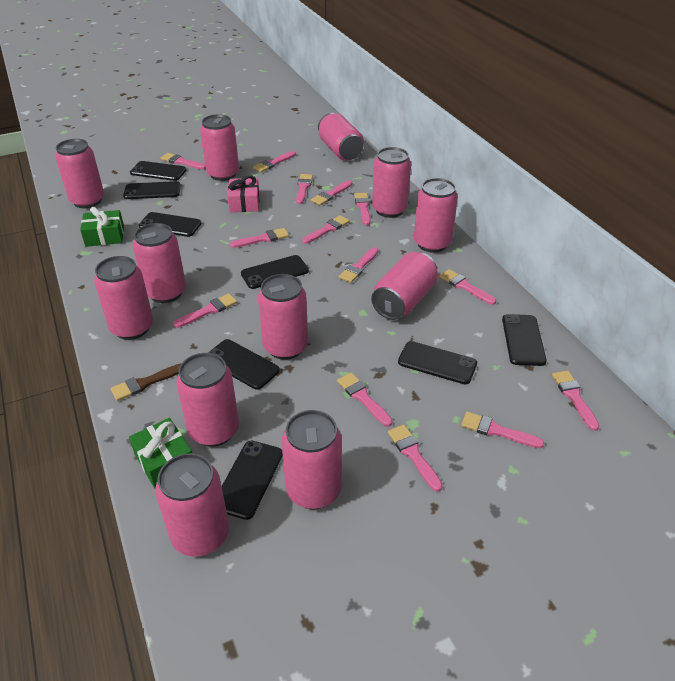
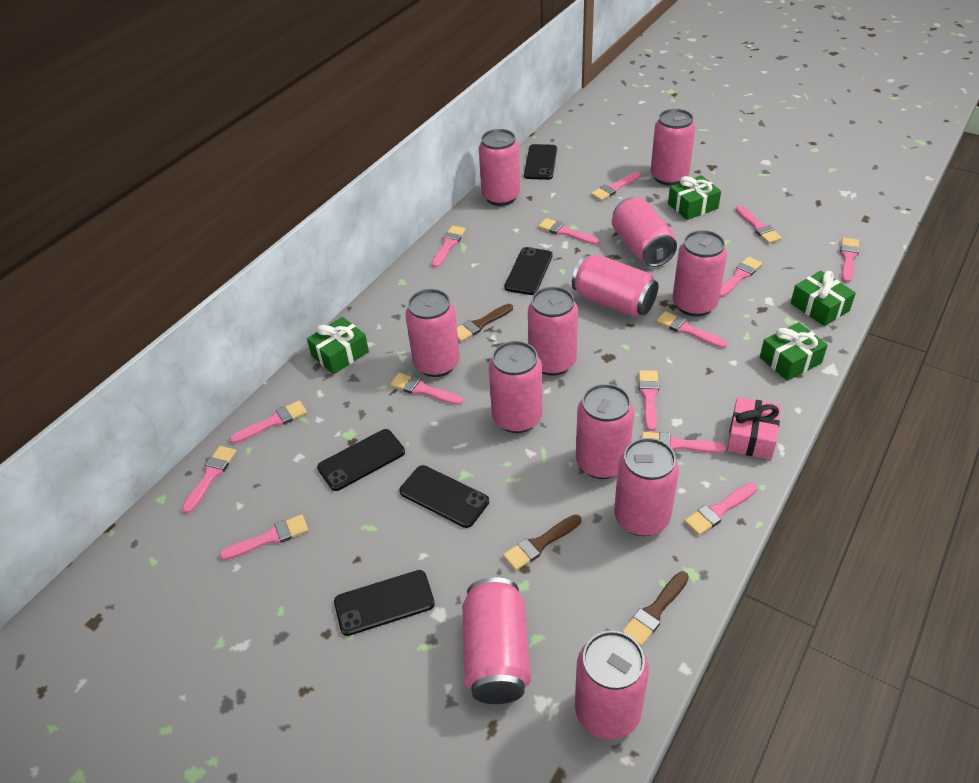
black phone: 8 -> 5
brown brush: 1 -> 3
green gift: 2 -> 4

